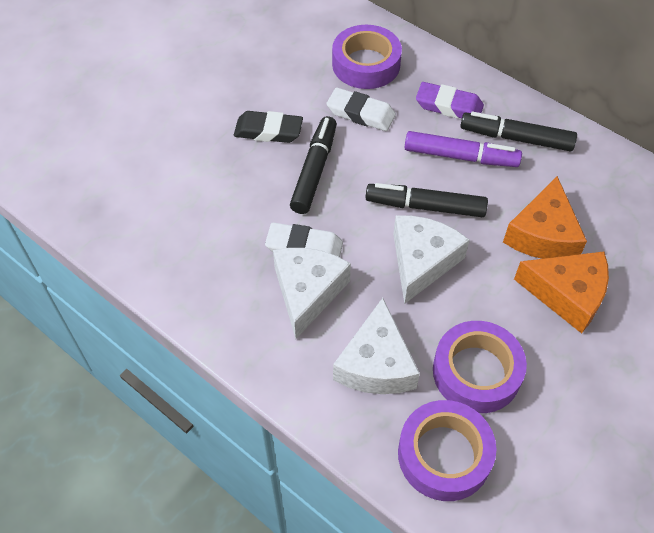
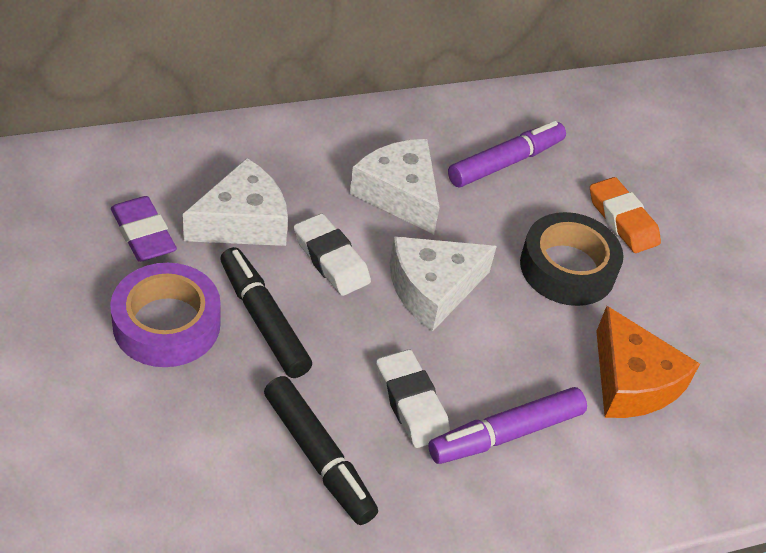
black eraser: 1 -> 0
black marker: 3 -> 2
black tape: 0 -> 1
orange cheese: 2 -> 1
orange eraser: 0 -> 1
purple marker: 1 -> 2
purple tape: 3 -> 1

